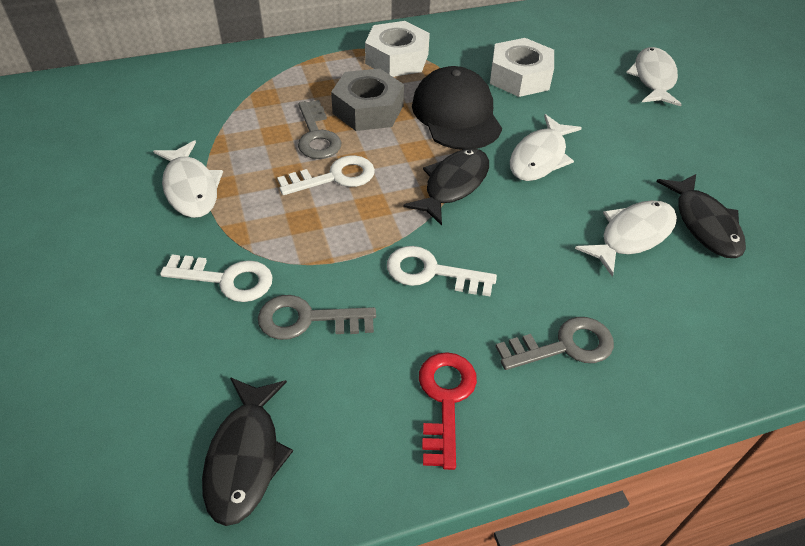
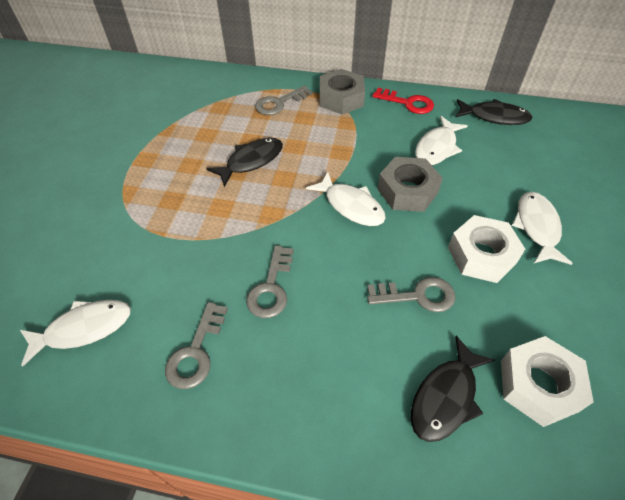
black cap: 1 -> 0
grey key: 3 -> 4
grey nut: 1 -> 2
white key: 3 -> 0

